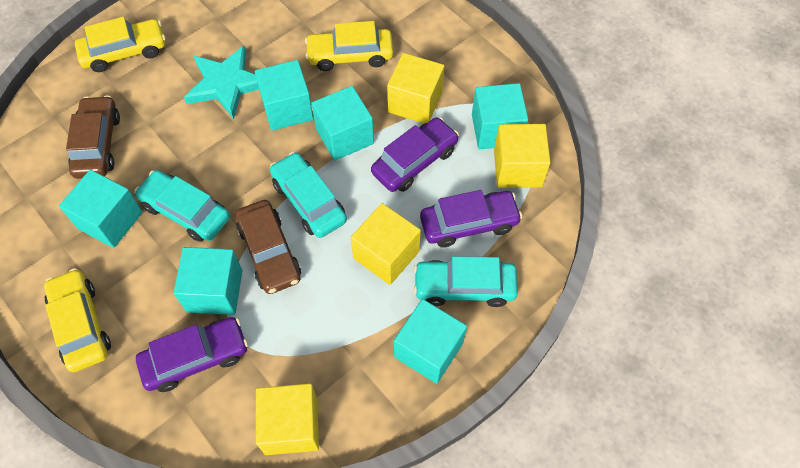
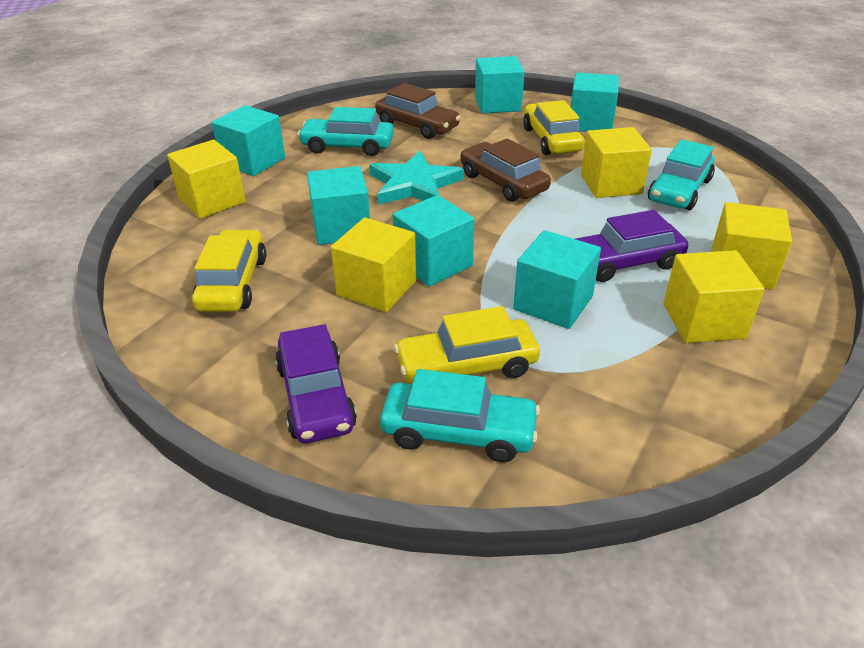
purple car: 3 -> 2
yellow cube: 4 -> 5

